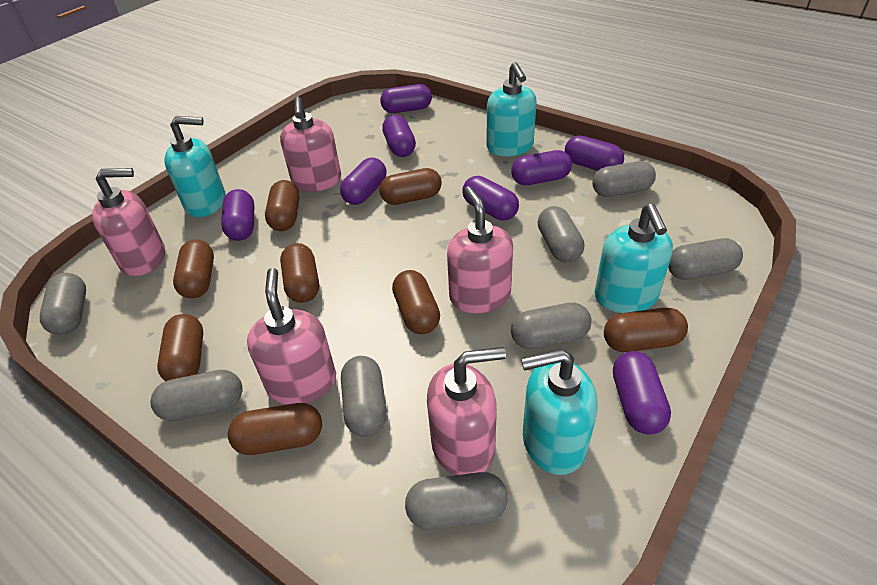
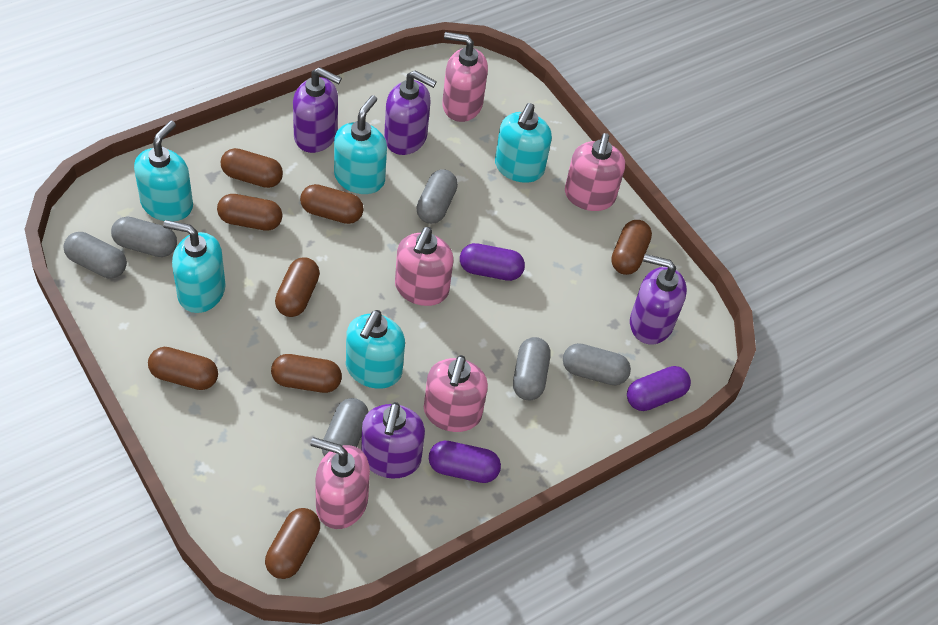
grey capsule: 8 -> 6
purple capsule: 8 -> 3
purple soap dispenser: 0 -> 4
turquoise soap dispenser: 4 -> 5

